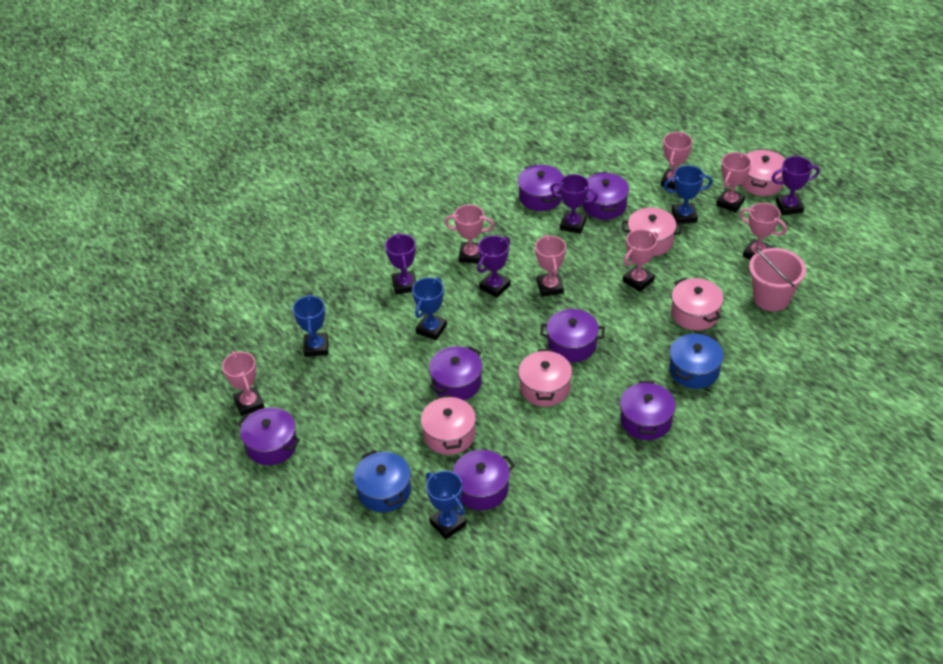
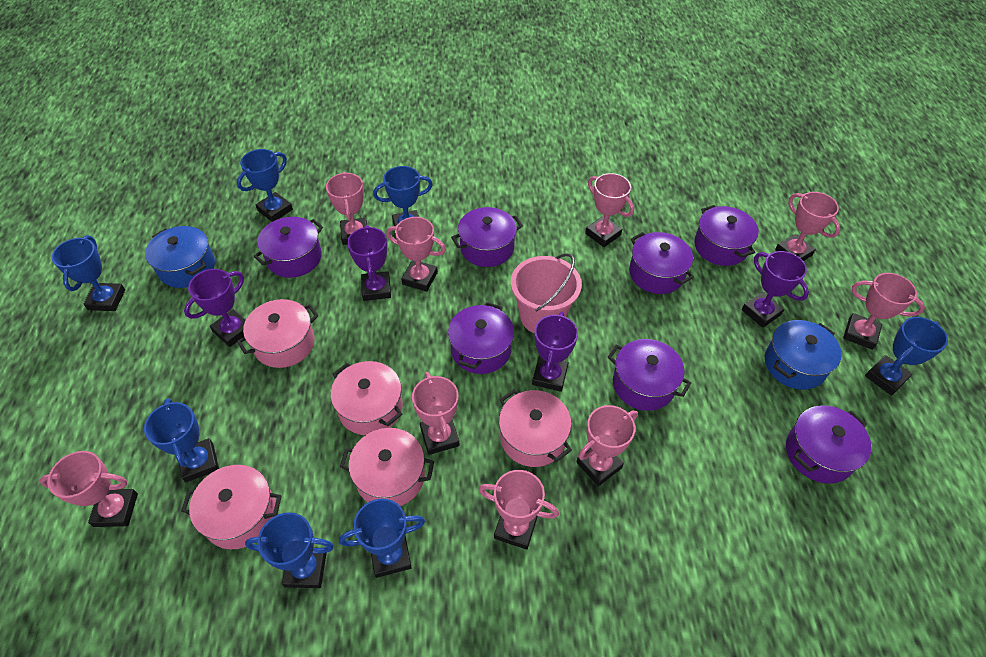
blue trophy: 4 -> 7
pink trophy: 7 -> 9

